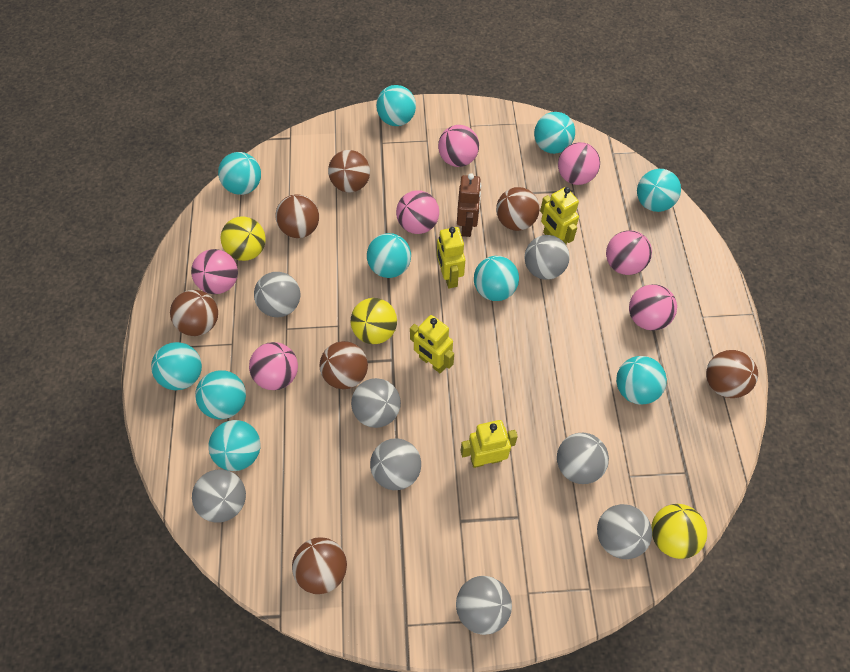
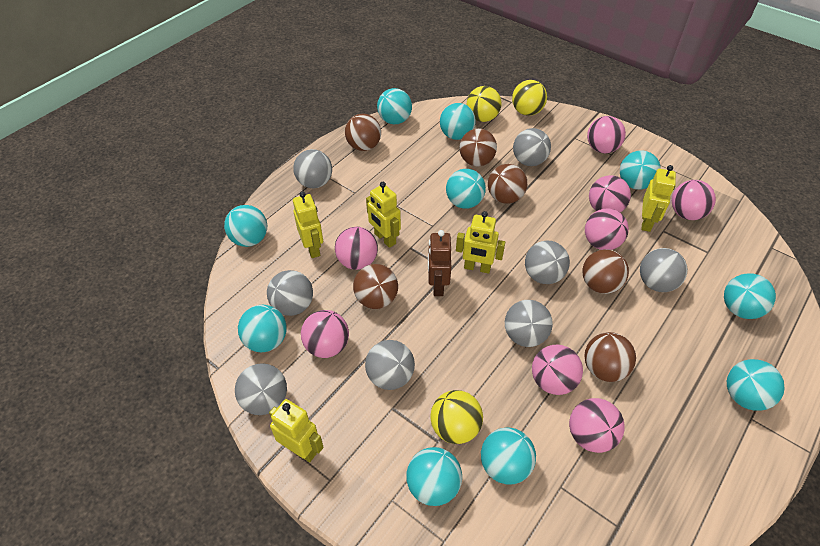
brown ball: 7 -> 6
pink ball: 7 -> 8
yellow robot: 4 -> 5

